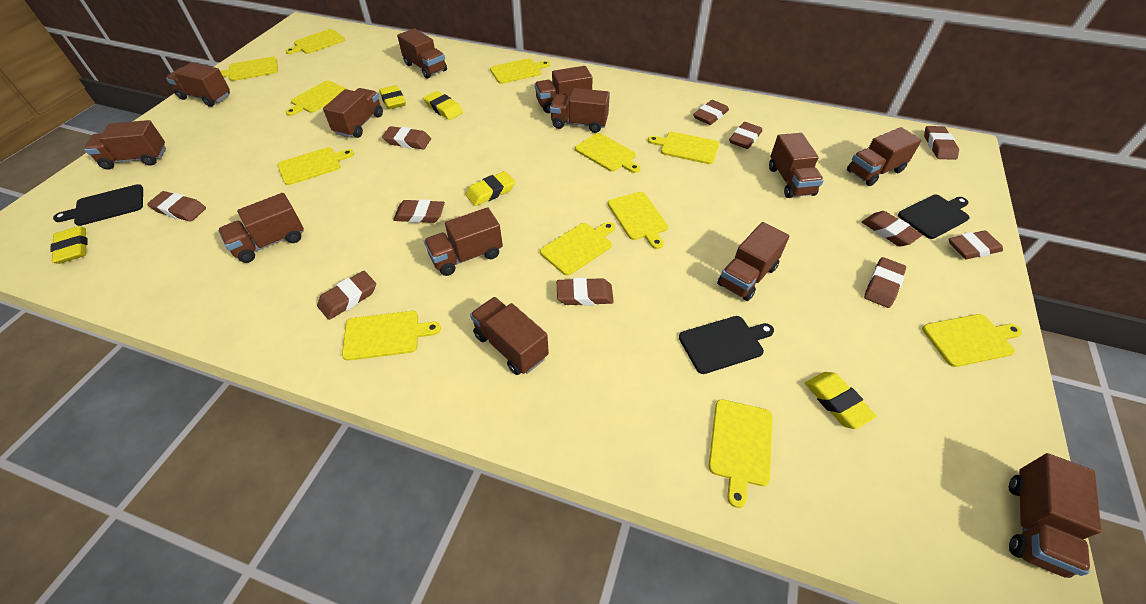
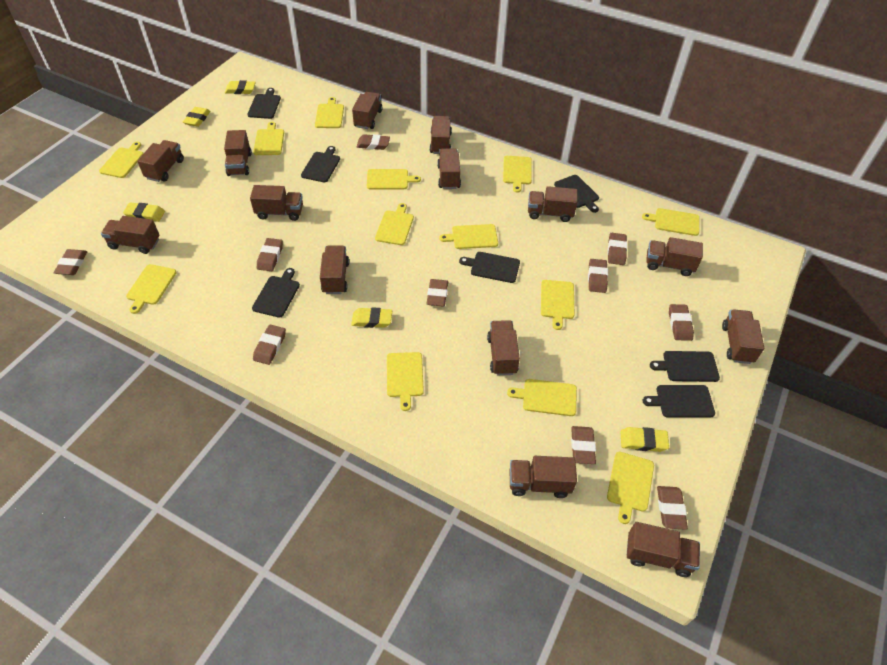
black cutting board: 3 -> 7
brown eraser: 11 -> 10
brown truck: 13 -> 14
yellow cutting board: 12 -> 13

